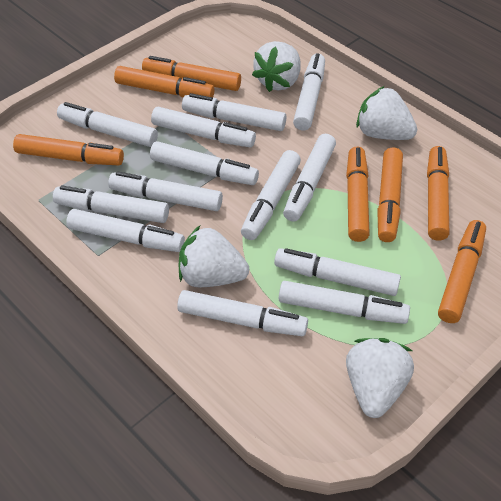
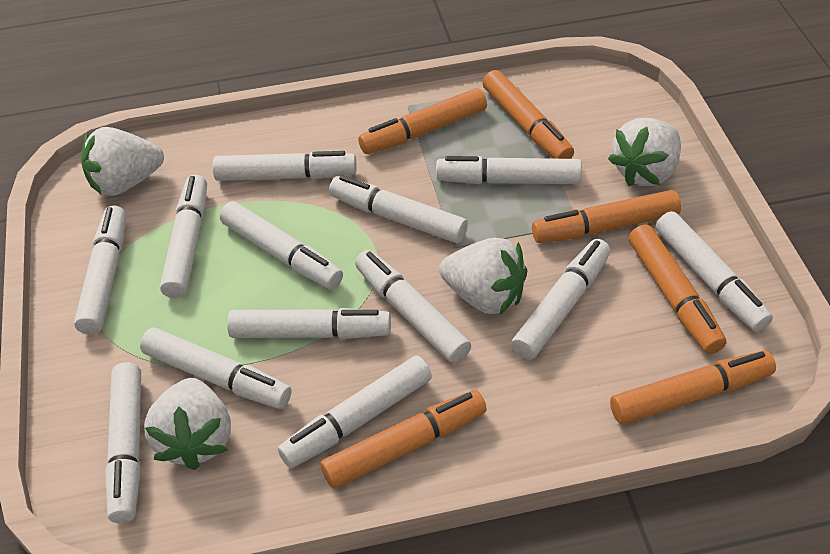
orange marker: 7 -> 6

